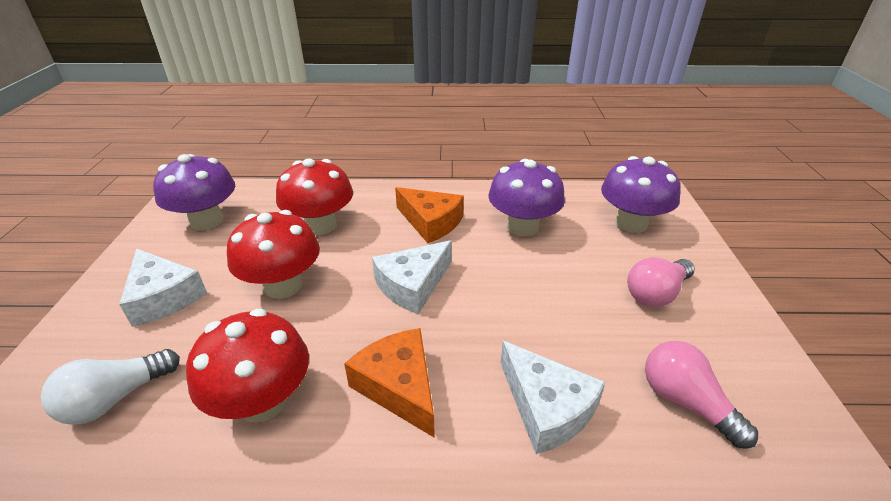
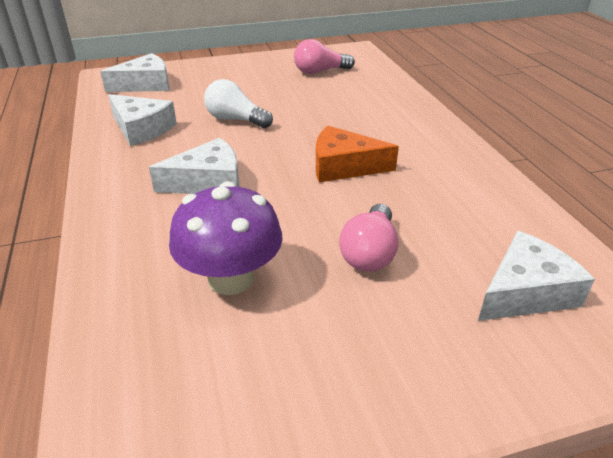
orange cheese: 2 -> 1
purple mushroom: 3 -> 1
red mushroom: 3 -> 0
white cheese: 3 -> 4

